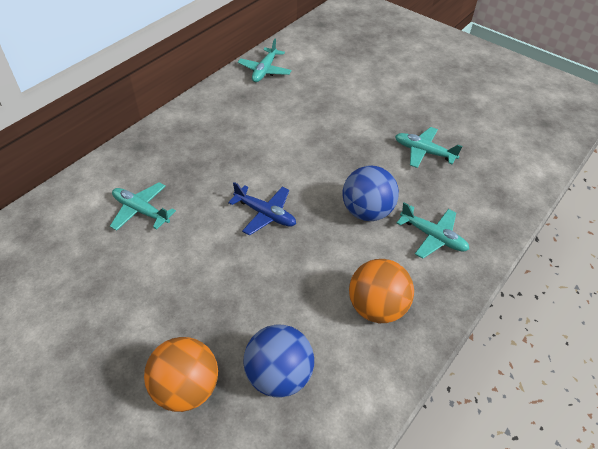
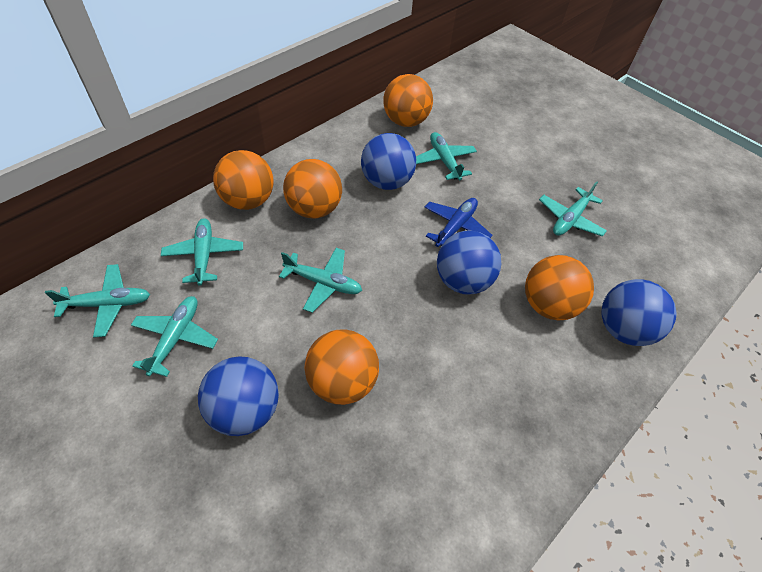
blue ball: 2 -> 4
orange ball: 2 -> 5
turquoise plane: 4 -> 6

